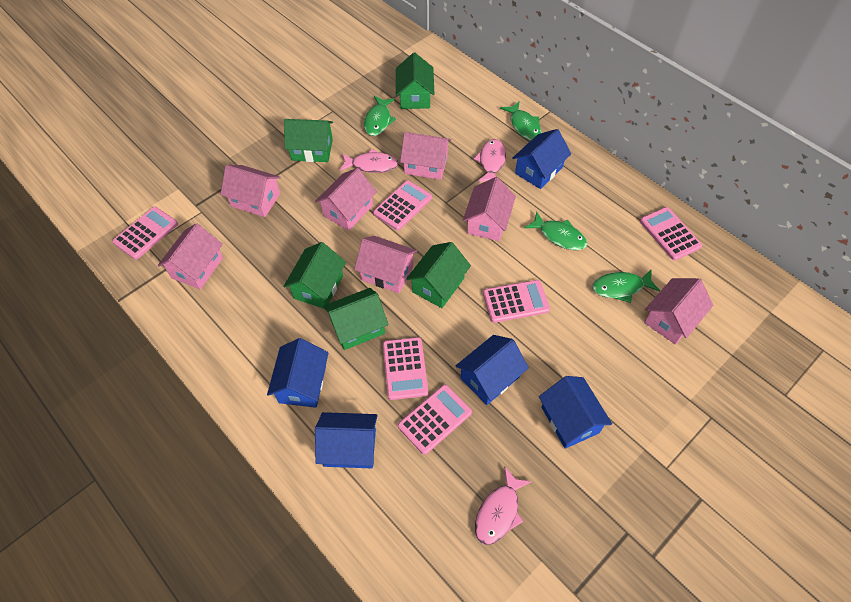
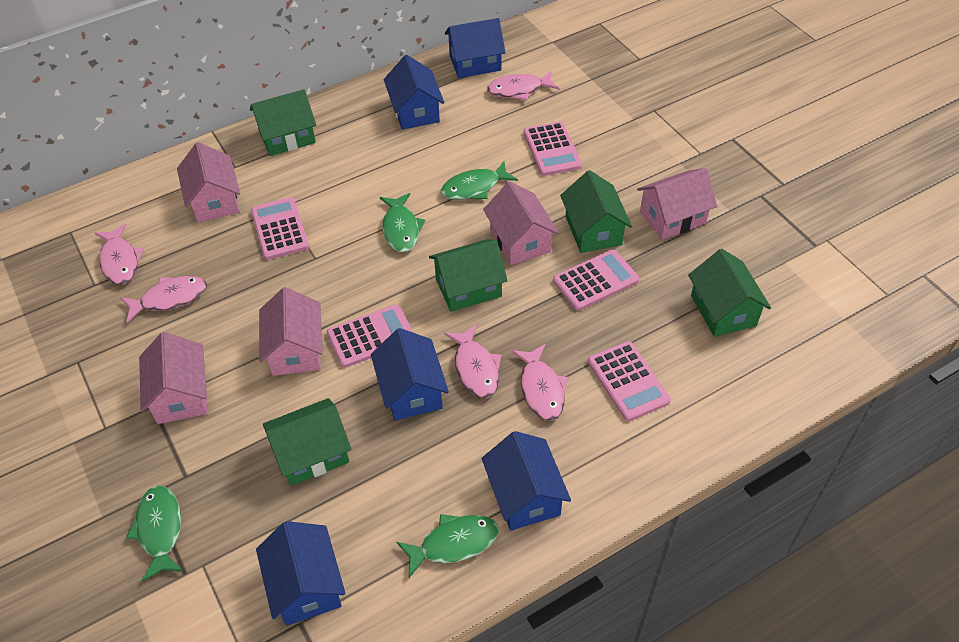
pink calculator: 6 -> 5
pink fish: 3 -> 5
pink house: 7 -> 5

